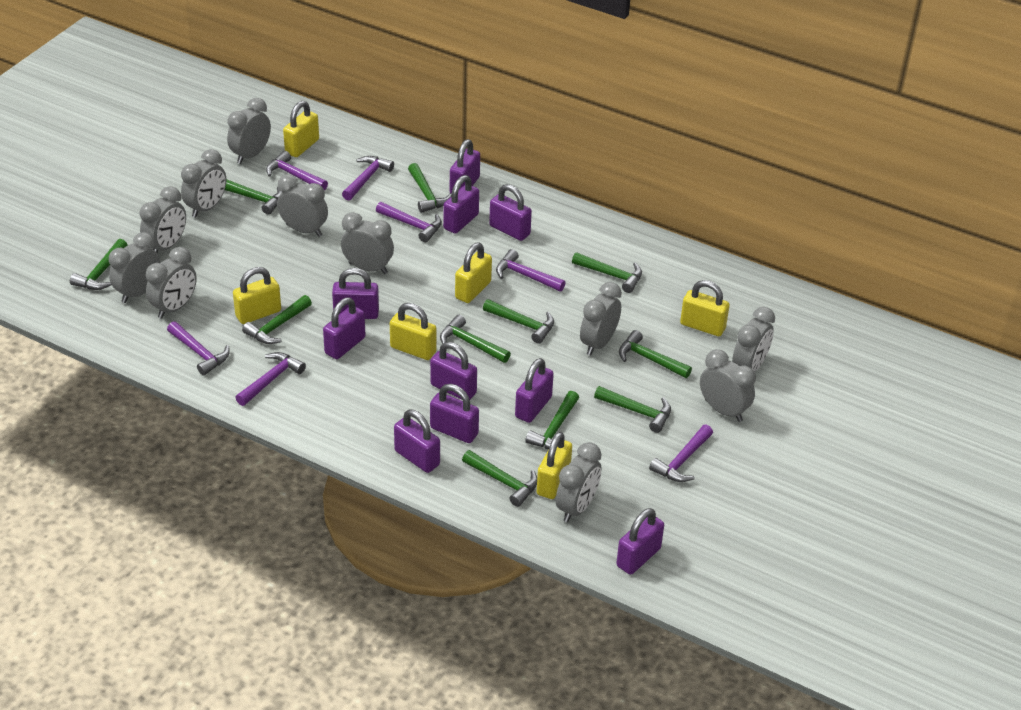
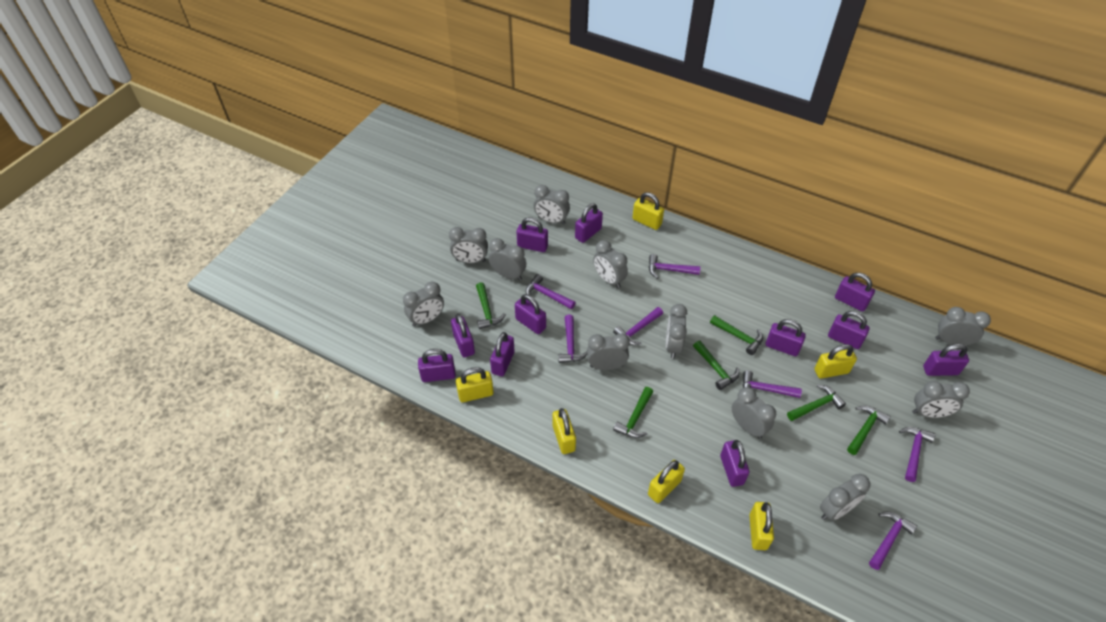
green hammer: 11 -> 6
purple padlock: 10 -> 11

